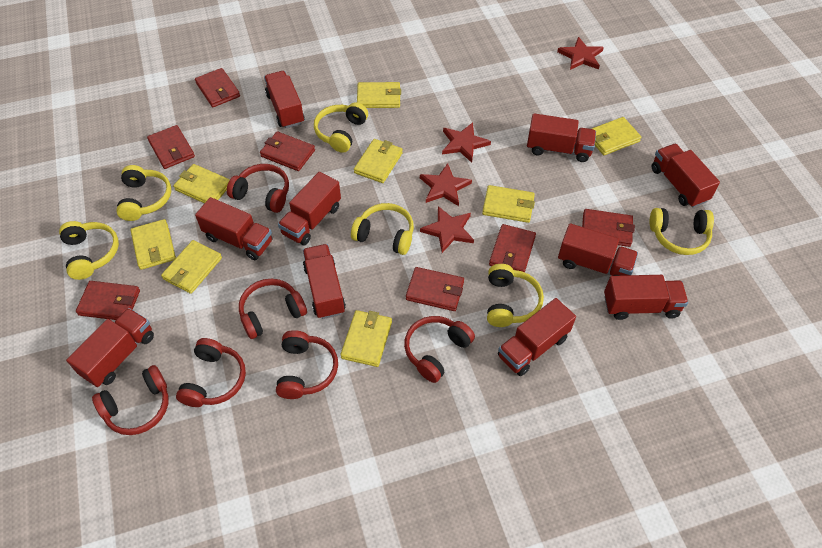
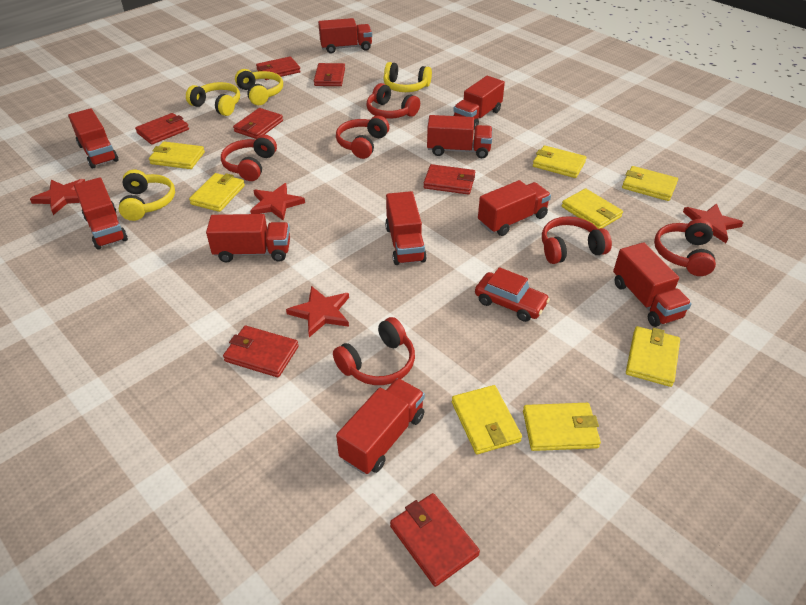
red car: 0 -> 1
yellow headphones: 6 -> 4

